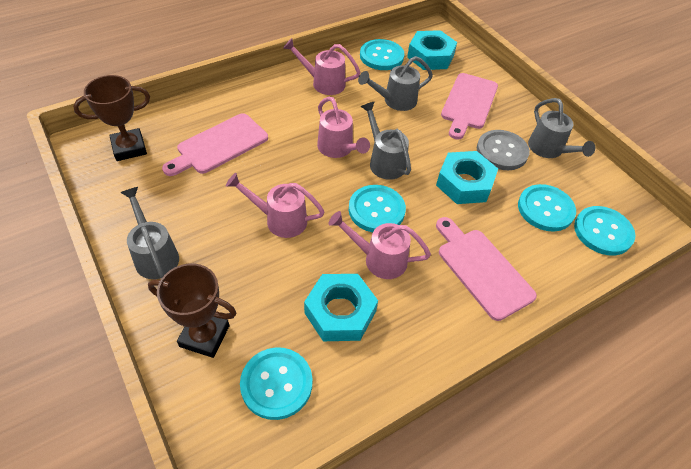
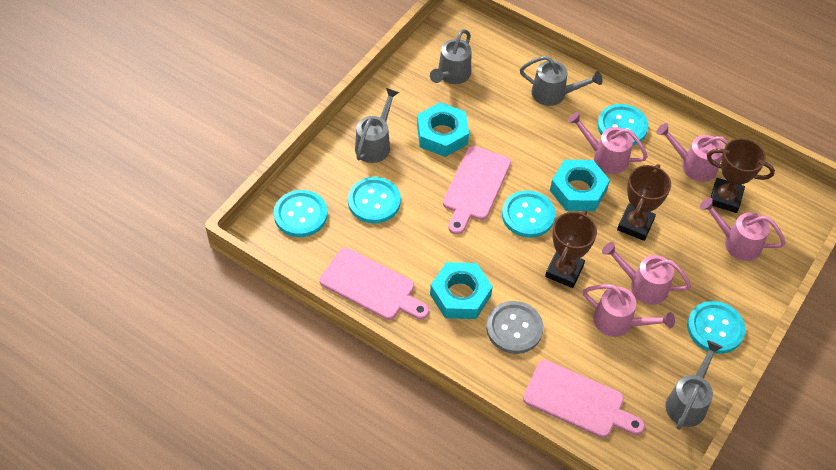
brown trophy: 2 -> 3
pink watering can: 4 -> 5

